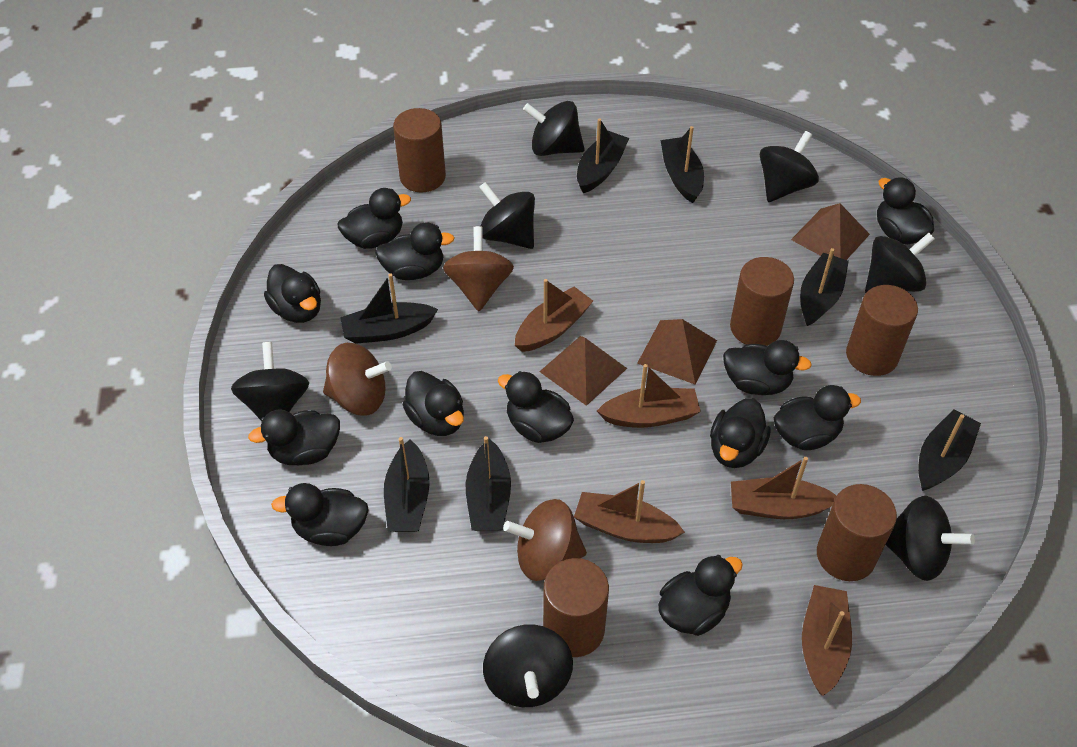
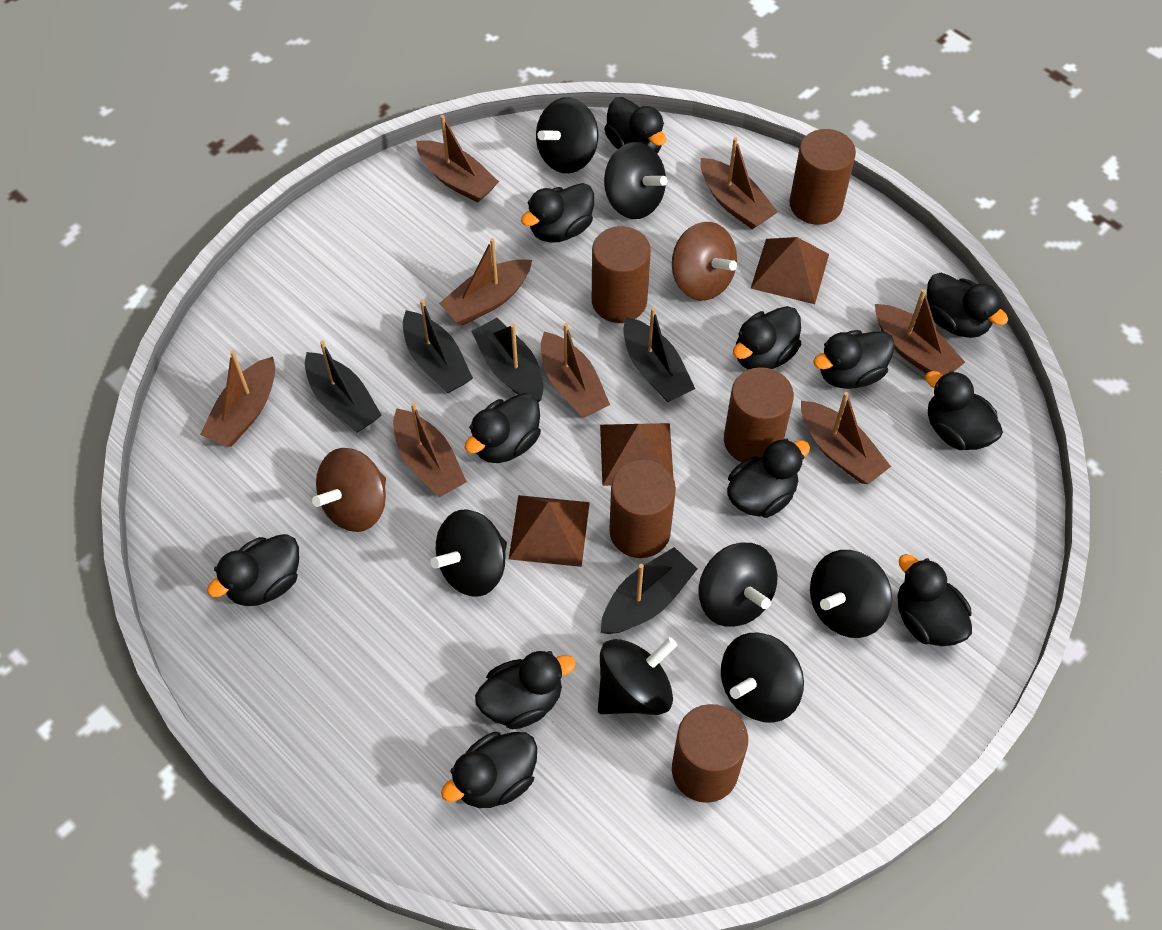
black boat: 7 -> 5
brown boat: 5 -> 8
brown spinning top: 3 -> 2

